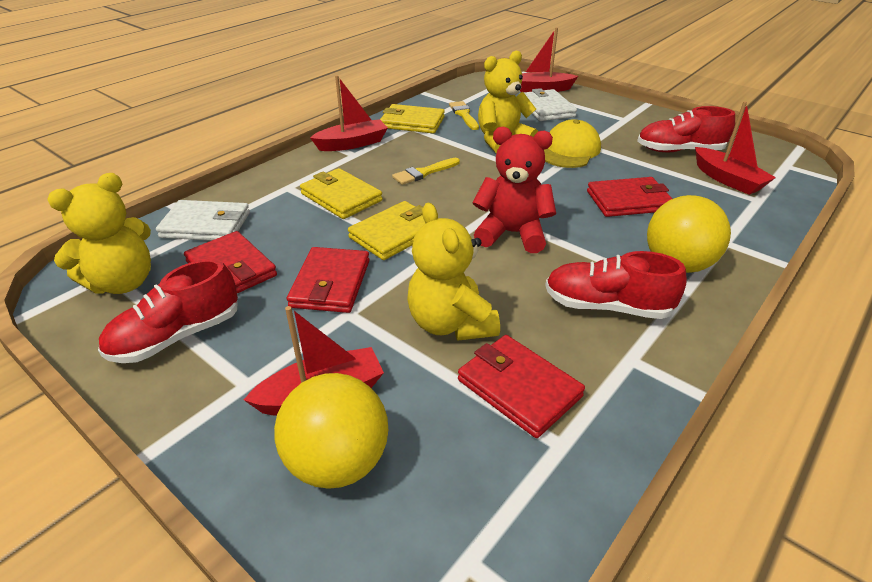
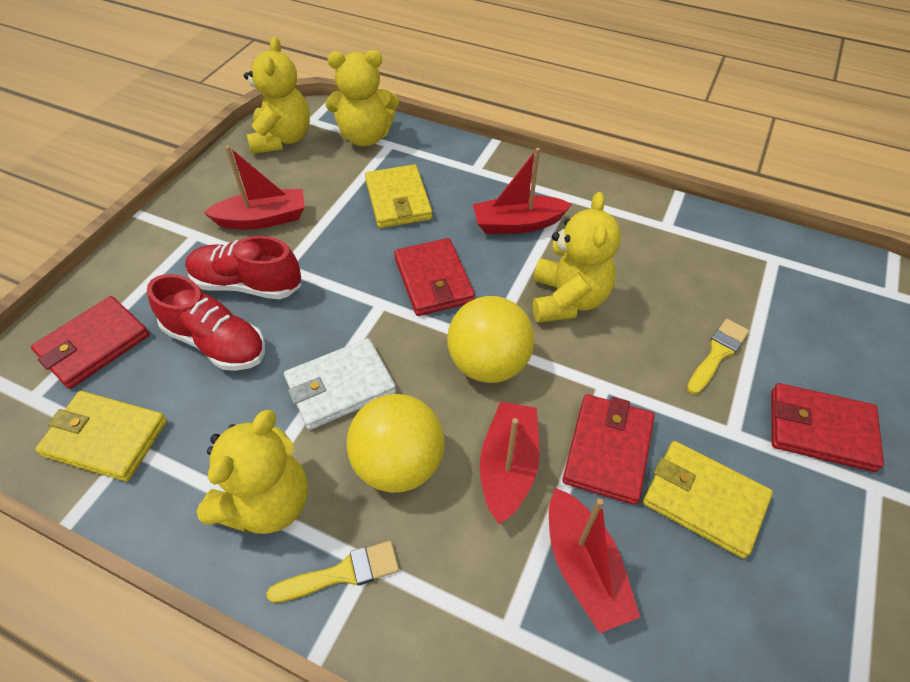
red shoe: 3 -> 2
red teddy bear: 1 -> 0
white wallet: 2 -> 1
yellow cap: 1 -> 0
yellow teddy bear: 3 -> 4

